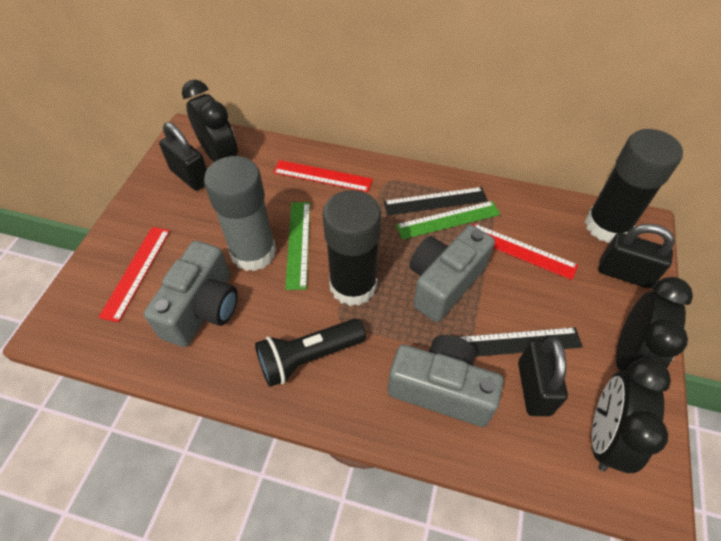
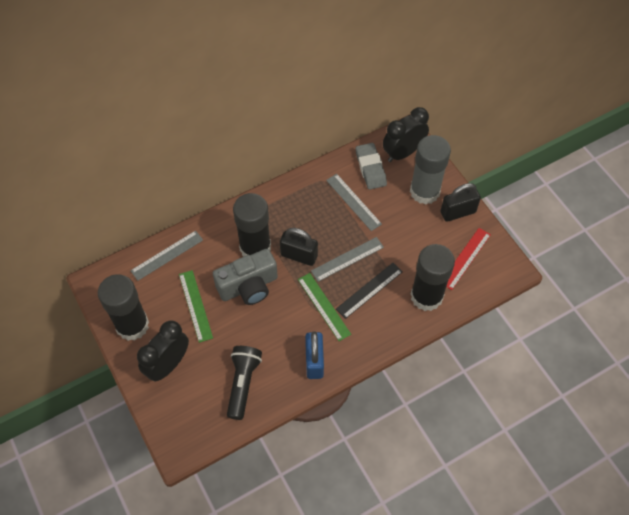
black clock: 3 -> 2
black glue stick: 2 -> 3
black padlock: 3 -> 2
black ruler: 2 -> 1
blue padlock: 0 -> 1
grey camera: 3 -> 1
grey eraser: 0 -> 1
grey ruler: 0 -> 3
red ruler: 3 -> 1

